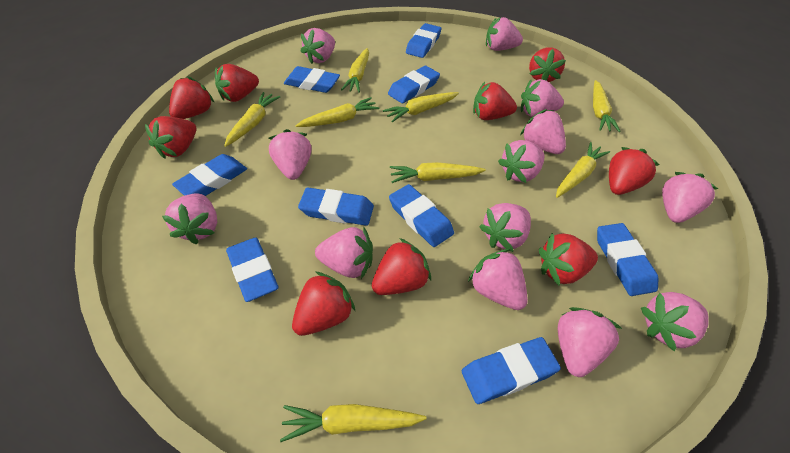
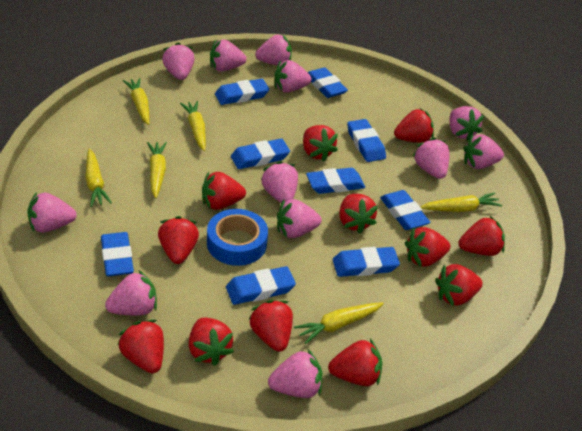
blue tape: 0 -> 1
pink strawberry: 13 -> 12
red strawberry: 9 -> 12
yellow carrot: 8 -> 6

